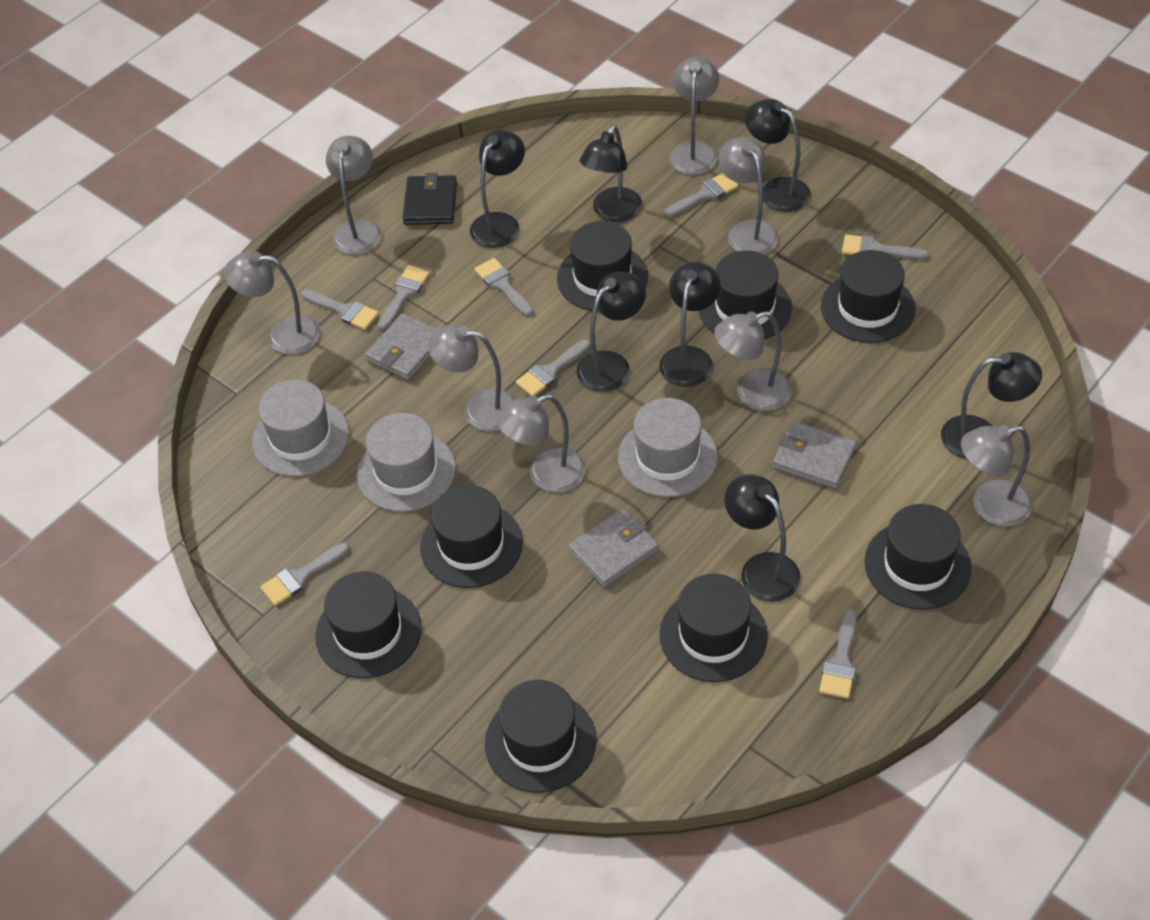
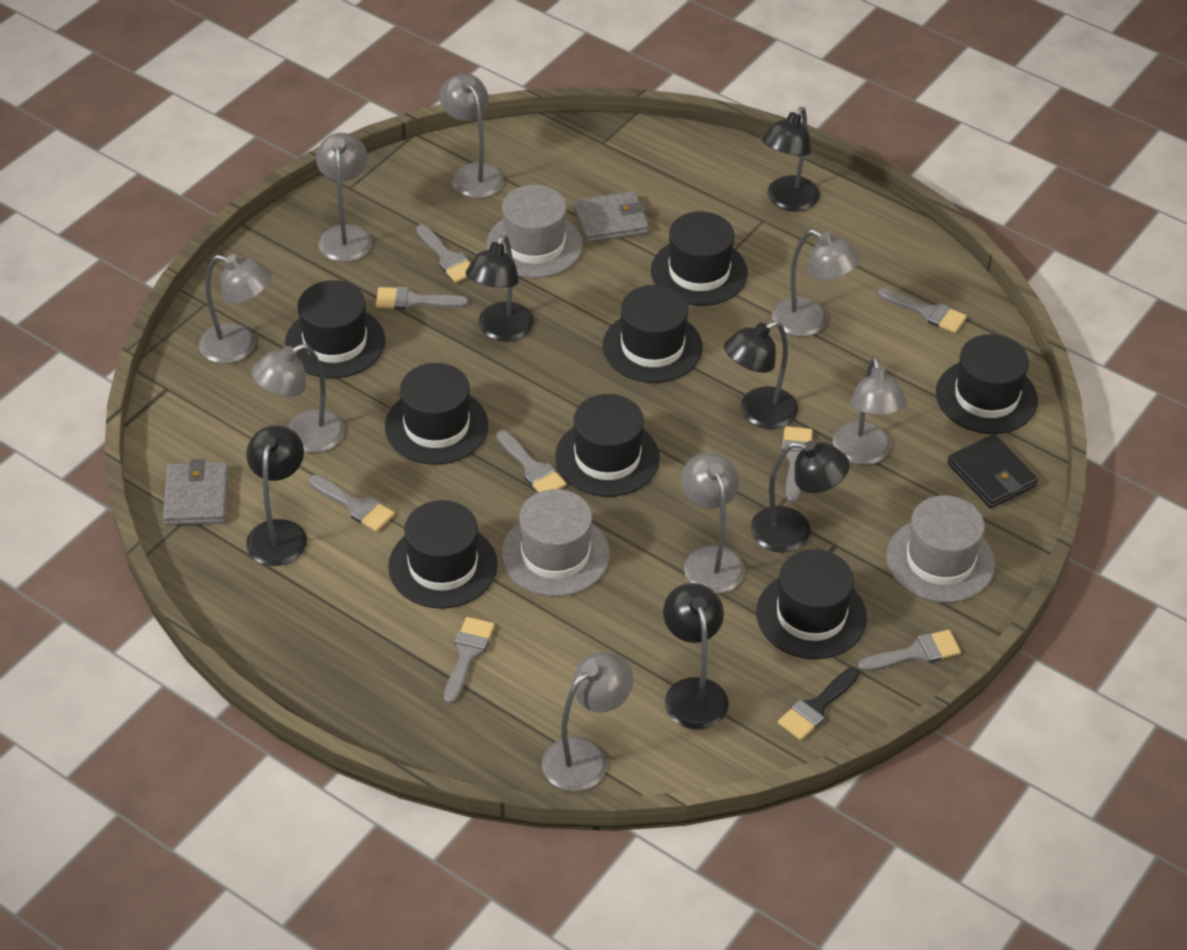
black brush: 0 -> 1
black lamp: 7 -> 6
grey wallet: 3 -> 2

